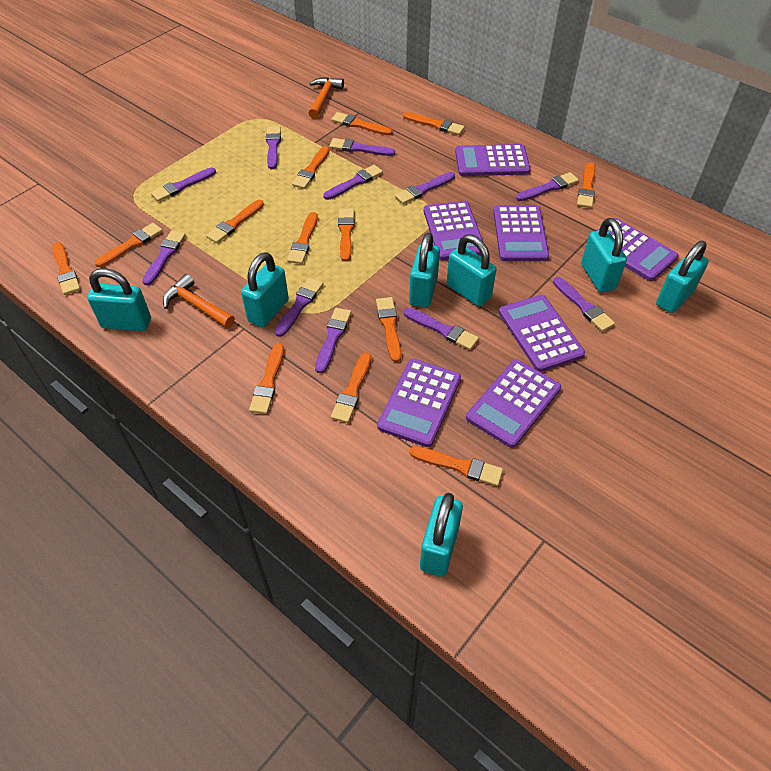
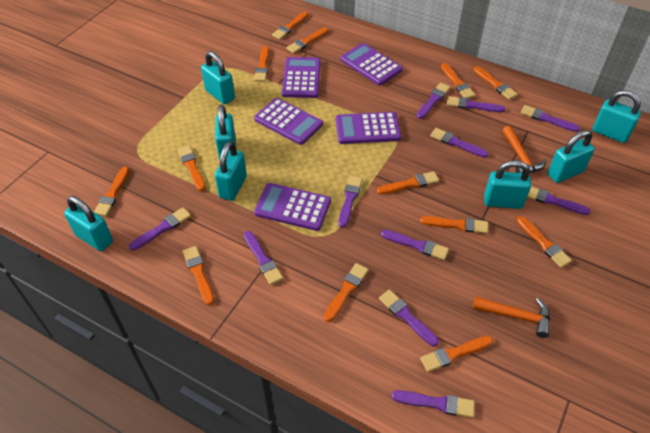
purple calculator: 7 -> 5

